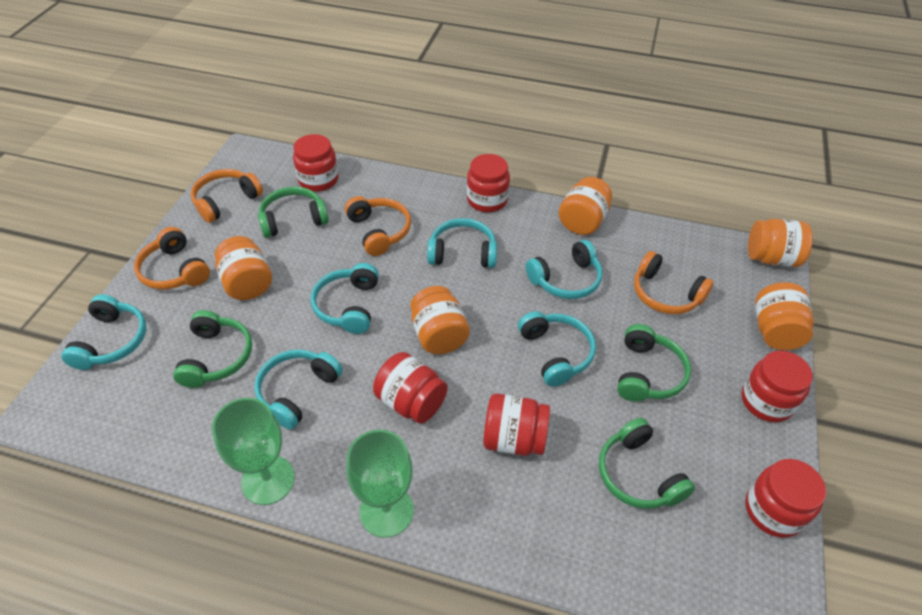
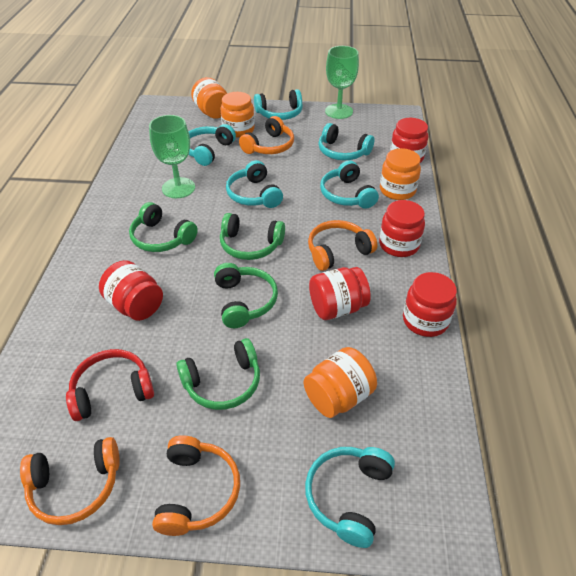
orange jar: 5 -> 4
red headphones: 0 -> 1
red jar: 6 -> 5

